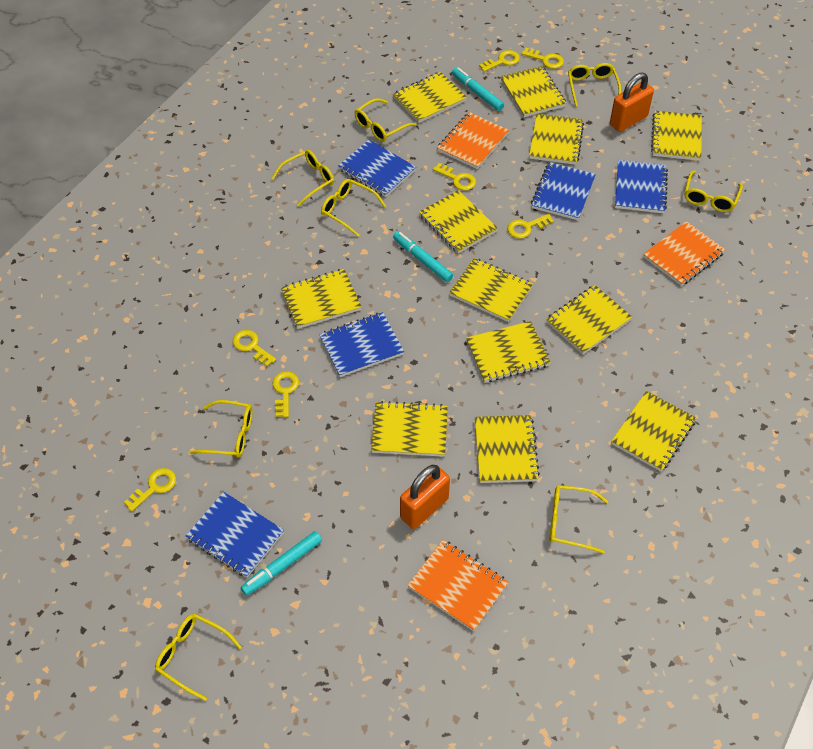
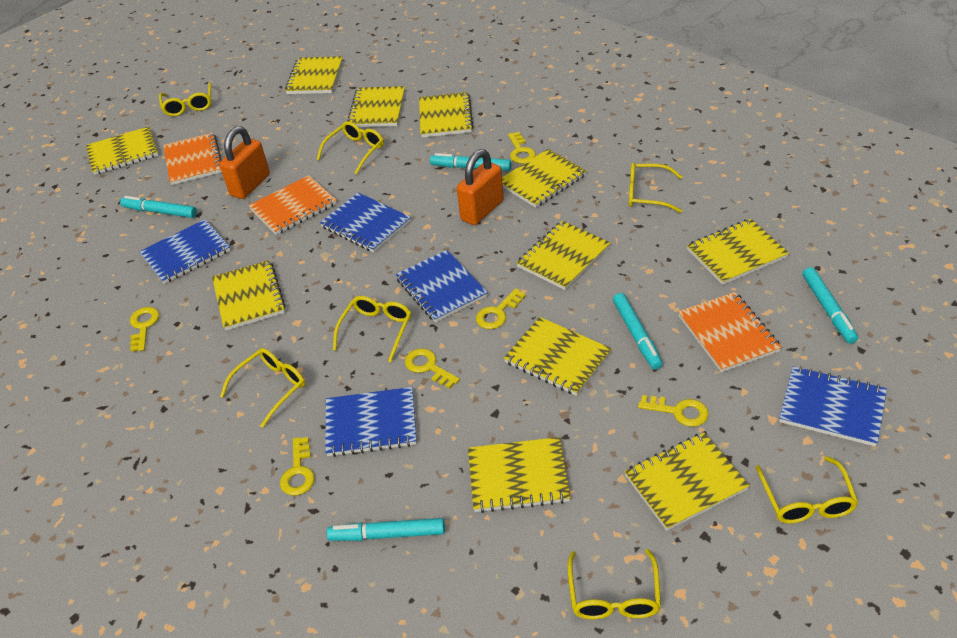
turquoise marker: 3 -> 5
yellow glasses: 8 -> 7
yellow key: 7 -> 6
yellow notebook: 12 -> 11

